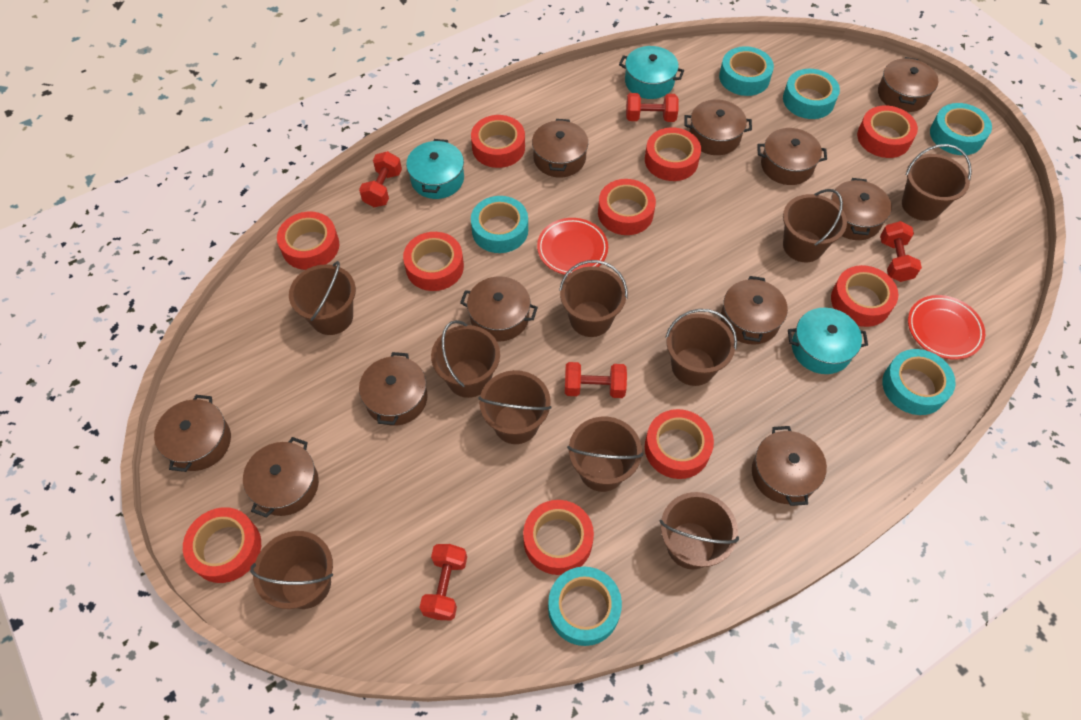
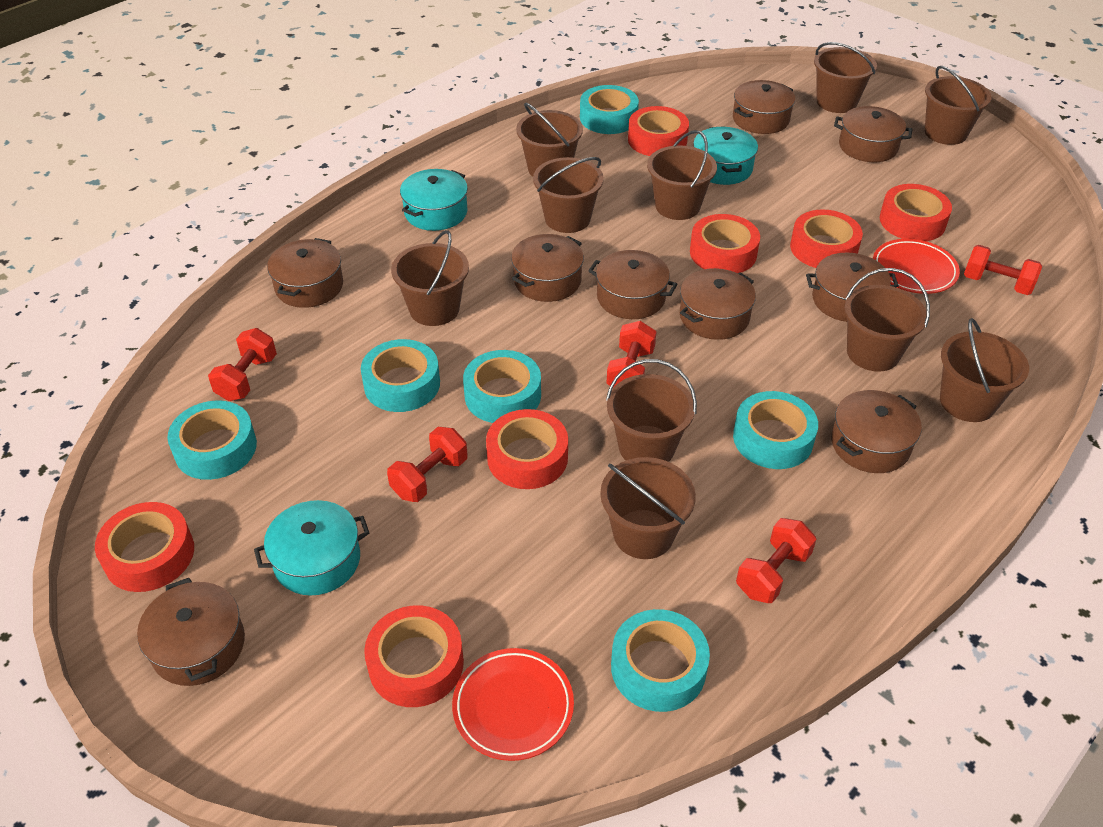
brown pot: 11 -> 9
red tape: 10 -> 7

